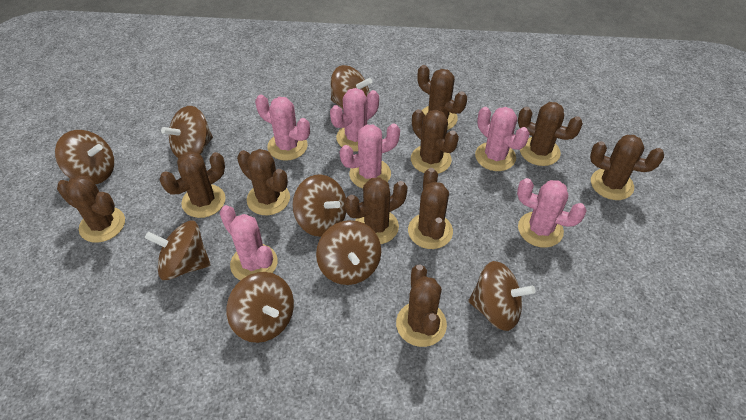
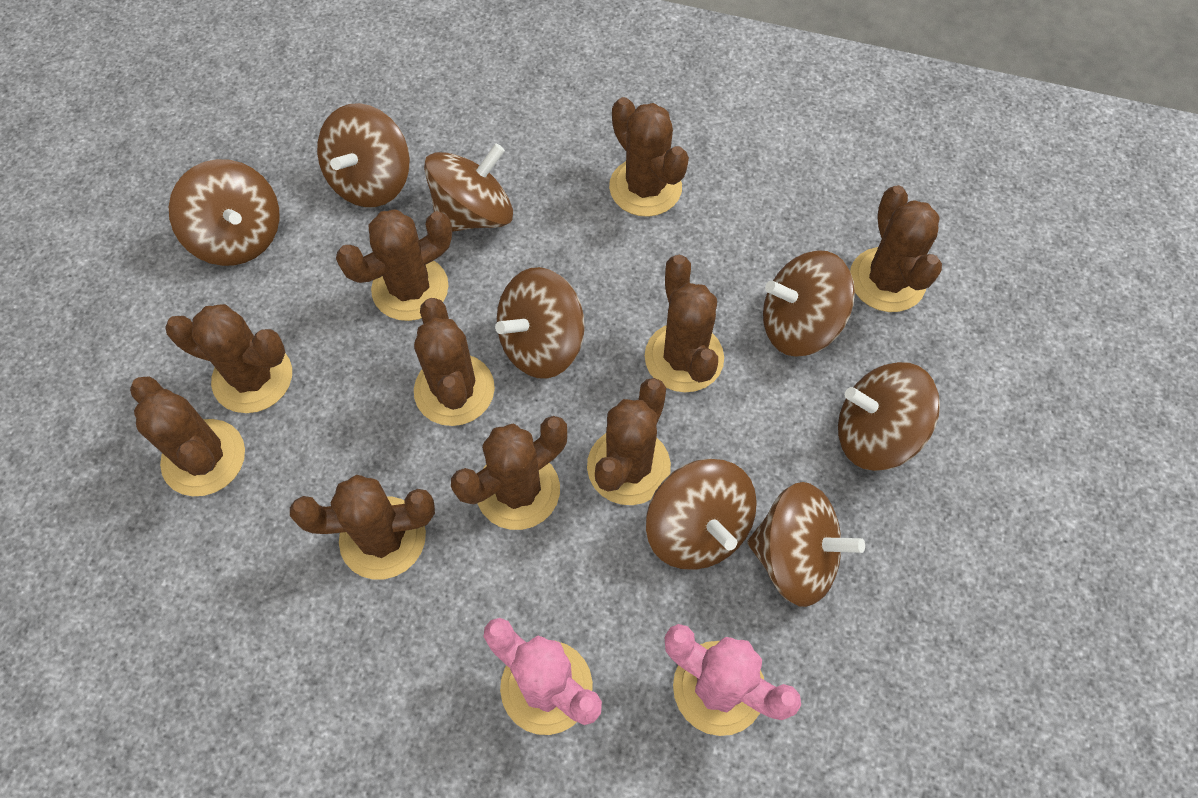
pink cactus: 6 -> 2

